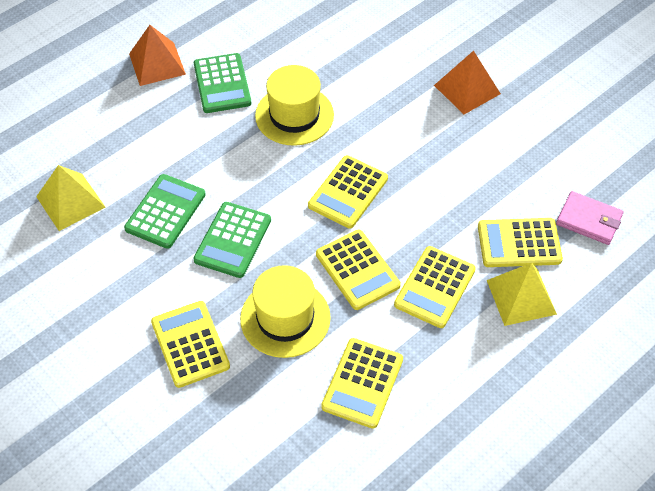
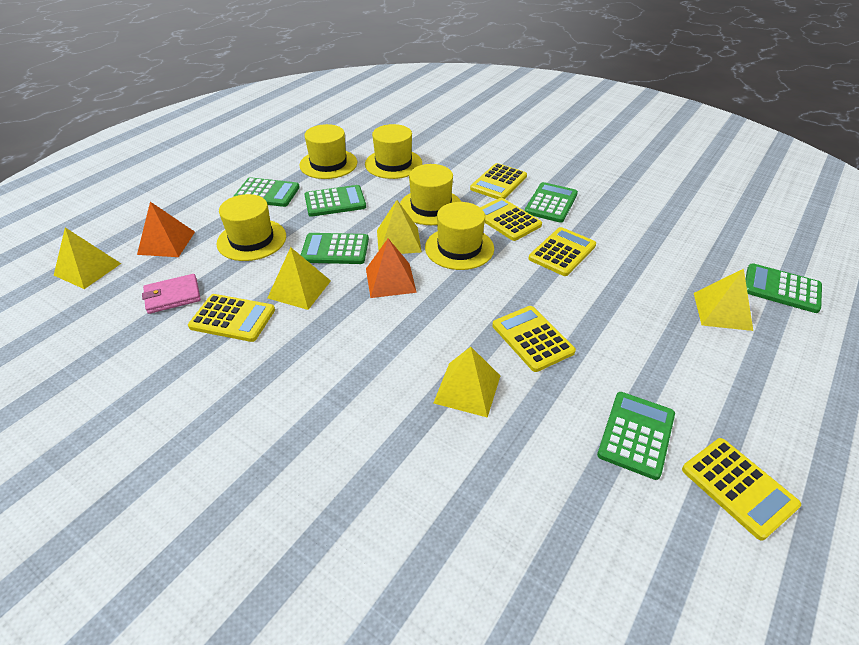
green calculator: 3 -> 6
yellow hat: 2 -> 5
yellow pyramid: 2 -> 5

